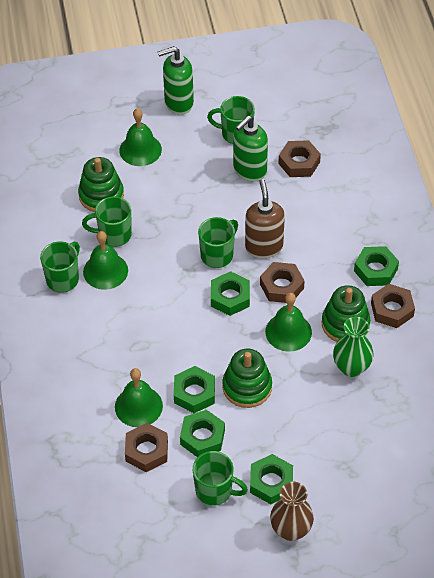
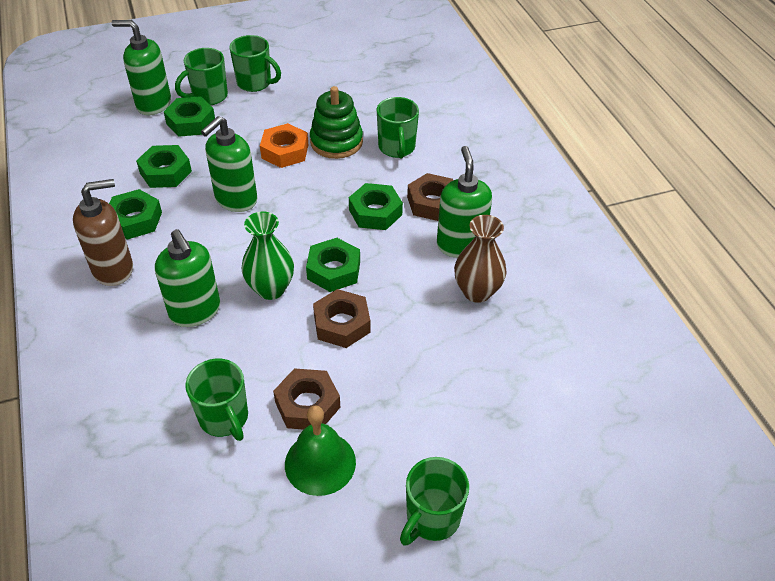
brown nut: 4 -> 3
green bell: 4 -> 1
green soap dispenser: 2 -> 4
green stacking toy: 3 -> 1
orange nut: 0 -> 1

